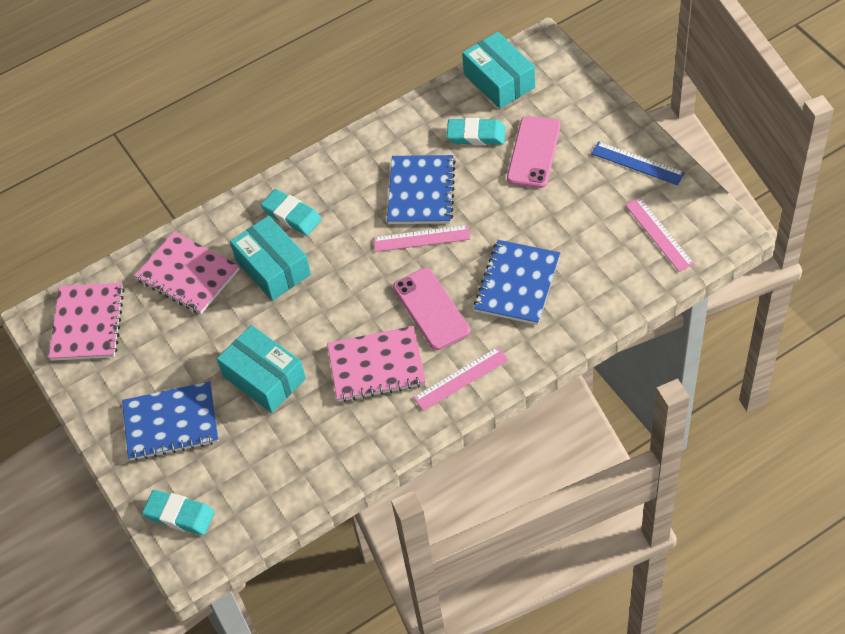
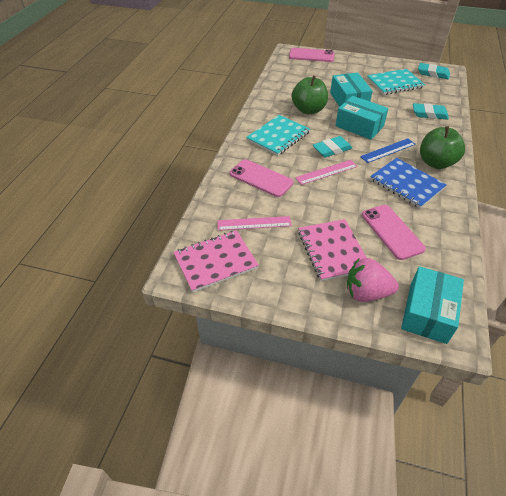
blue notebook: 3 -> 1
green apple: 0 -> 2
pink notebook: 3 -> 2
pink phone: 2 -> 3
pink ruler: 3 -> 2
pink strawberry: 0 -> 1
turquoise notebook: 0 -> 2

